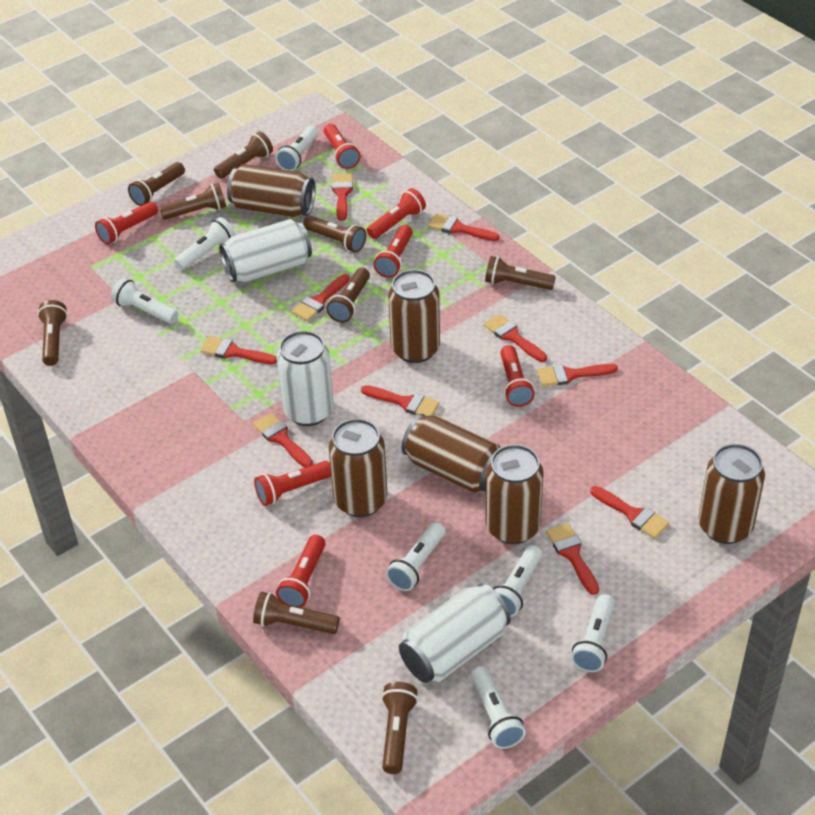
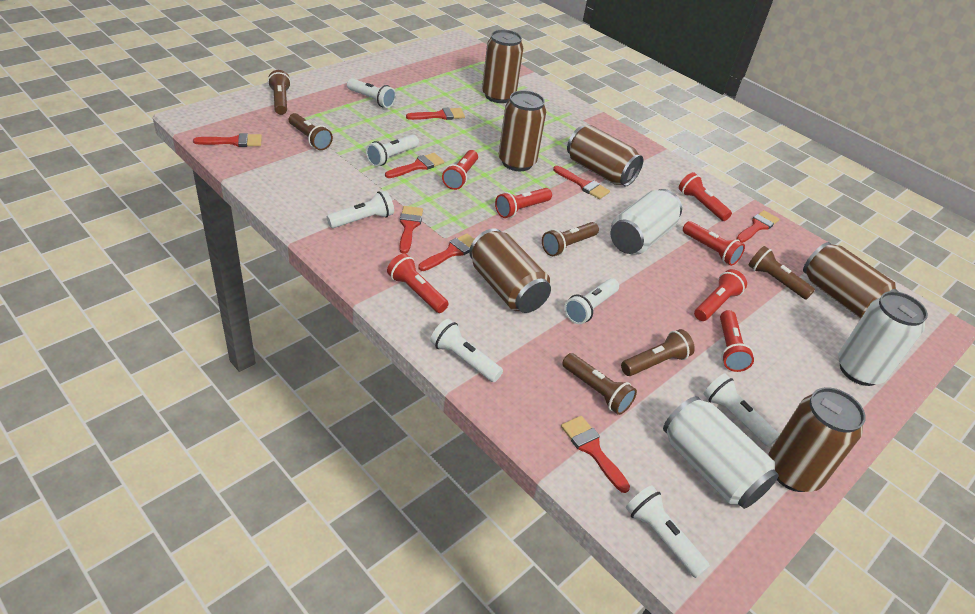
brown flashlight: 9 -> 6
red brush: 10 -> 8

